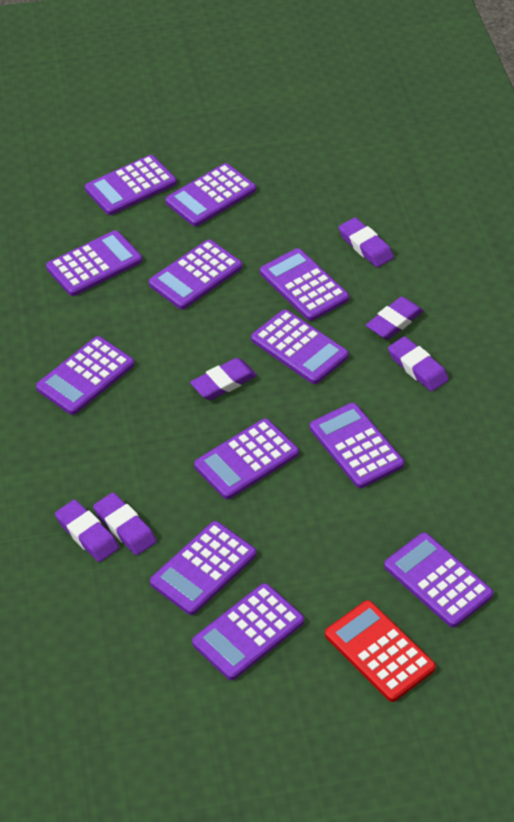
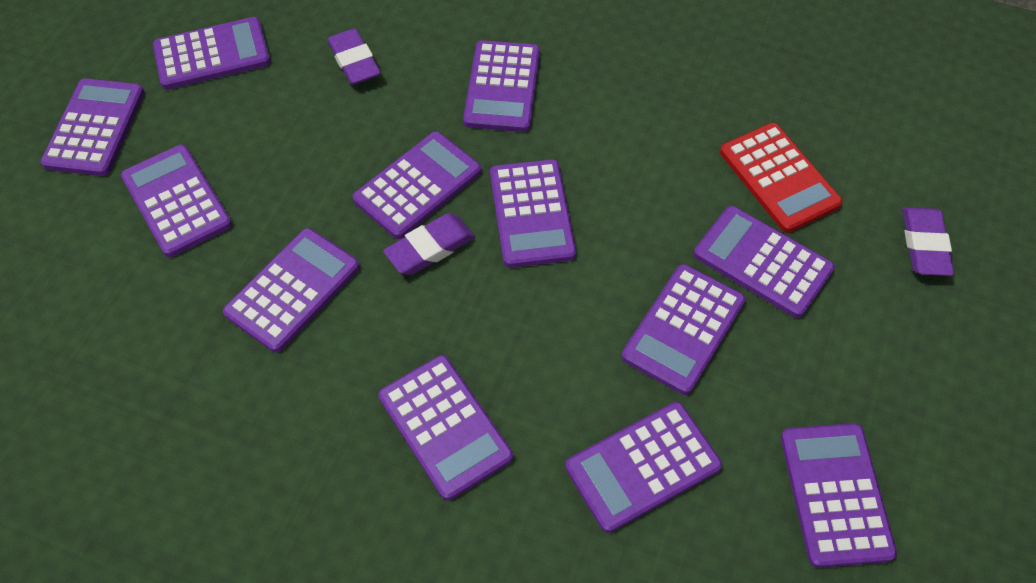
purple eraser: 6 -> 3

